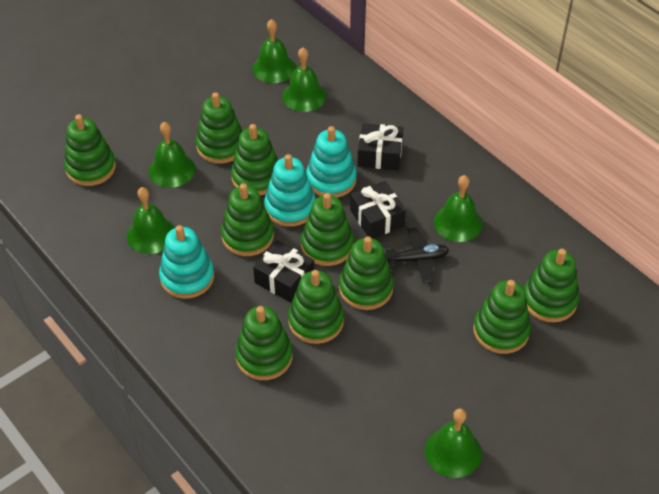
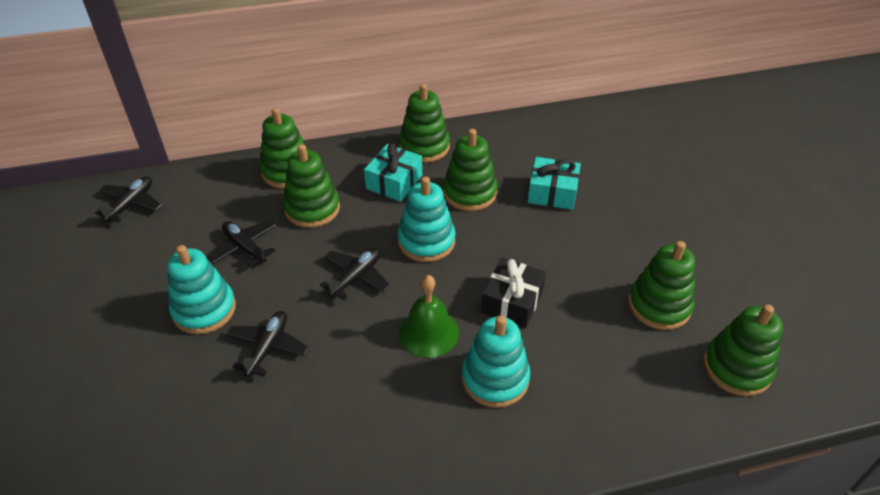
black gift: 3 -> 1
black plane: 1 -> 4
green bell: 6 -> 1
green stacking toy: 10 -> 6
turquoise gift: 0 -> 2

